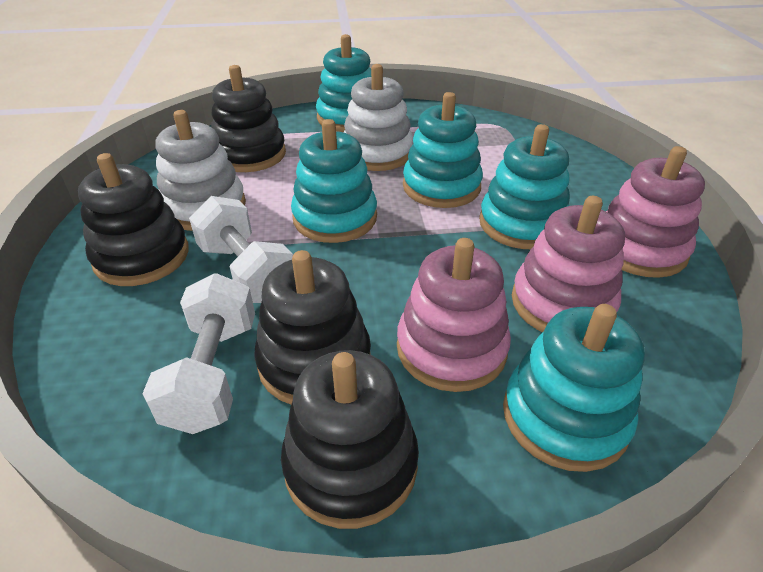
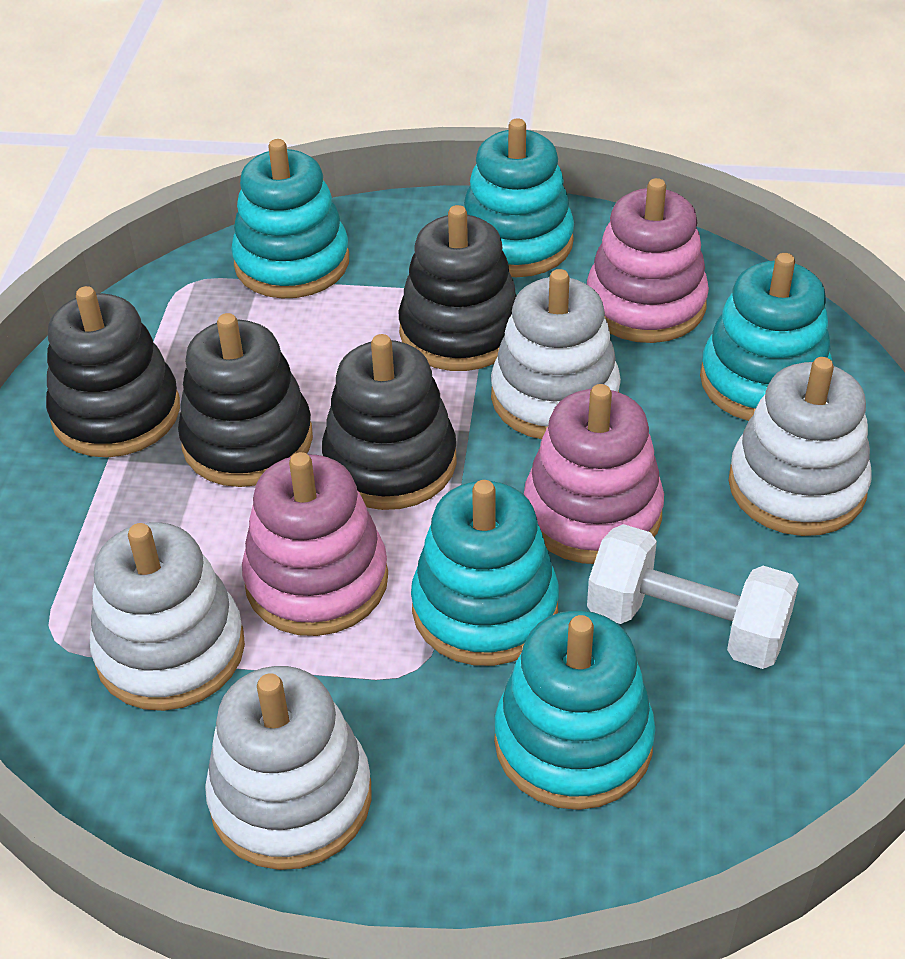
white dumbbell: 2 -> 1
white stacking toy: 2 -> 4

